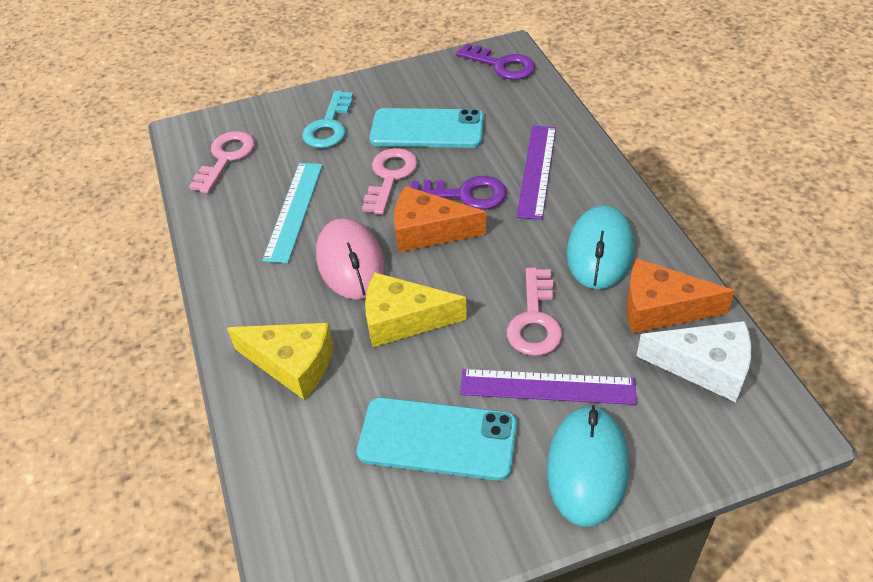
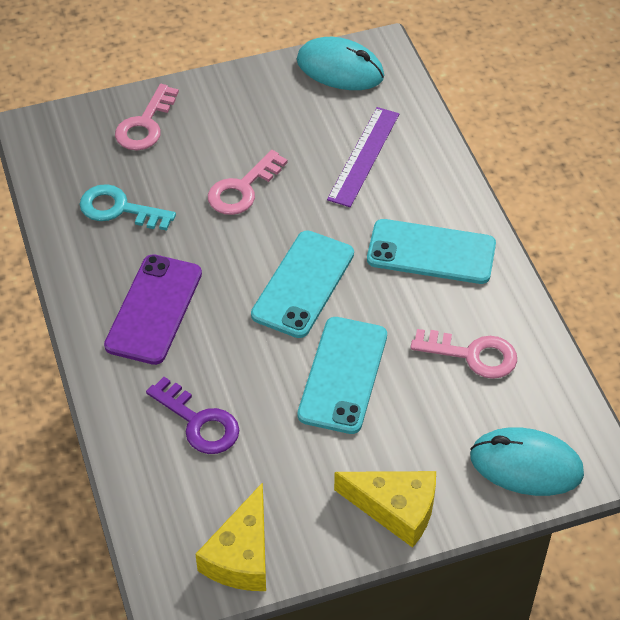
orange cheese: 2 -> 0
pink mouse: 1 -> 0
purple key: 2 -> 1
purple phone: 0 -> 1
purple ruler: 2 -> 1
turquoise phone: 2 -> 3
turquoise ruler: 1 -> 0
white cheese: 1 -> 0

